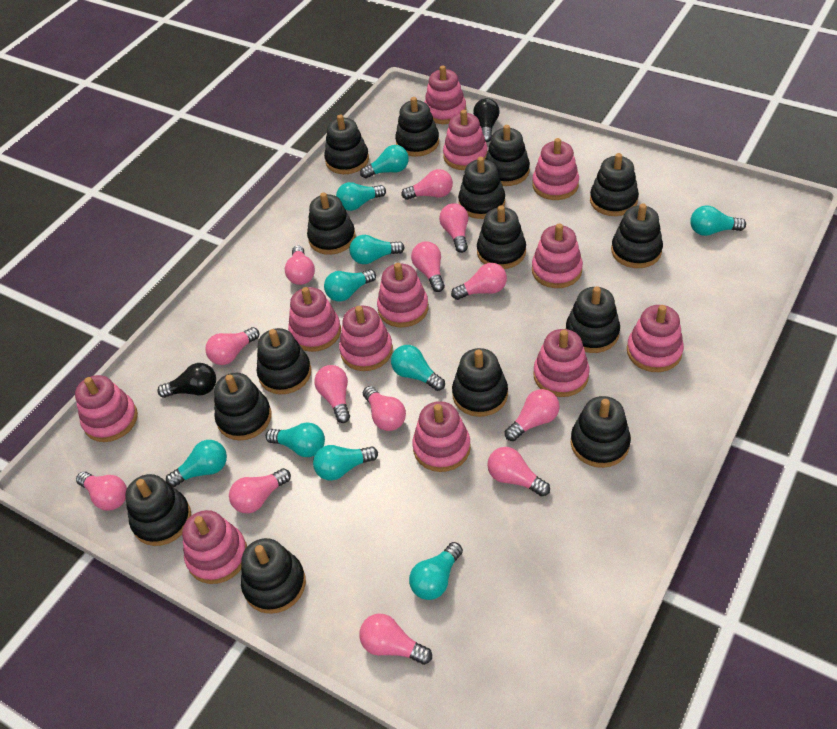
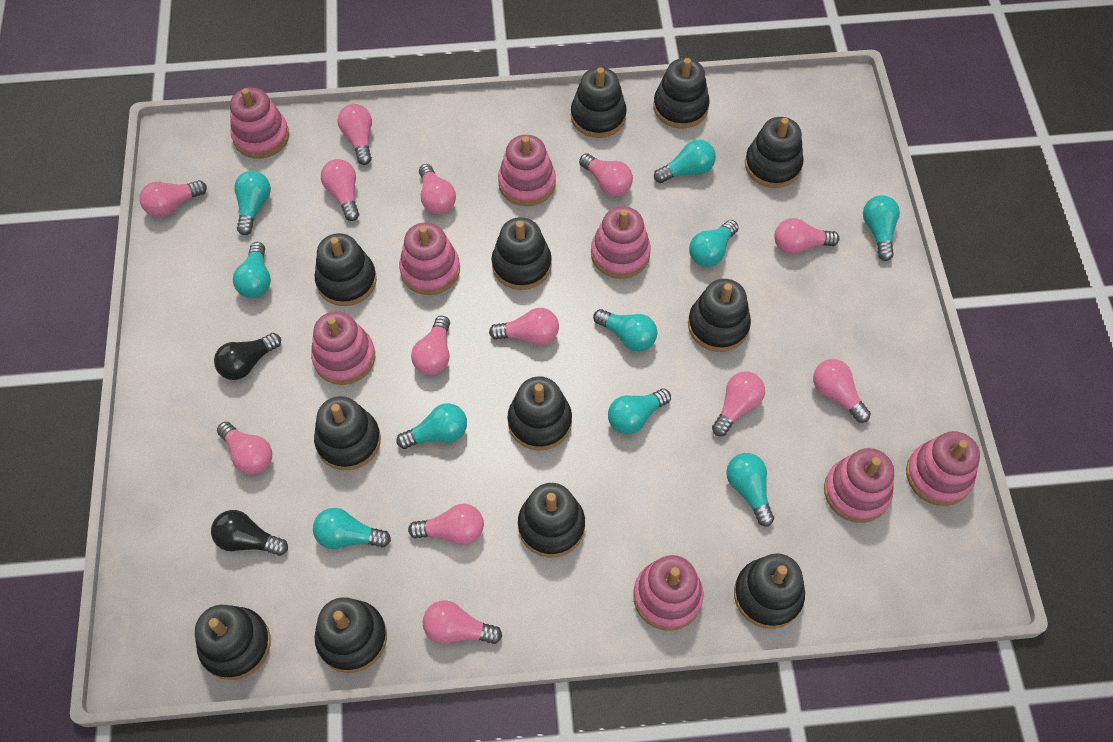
black stacking toy: 15 -> 12
pink stacking toy: 12 -> 8

